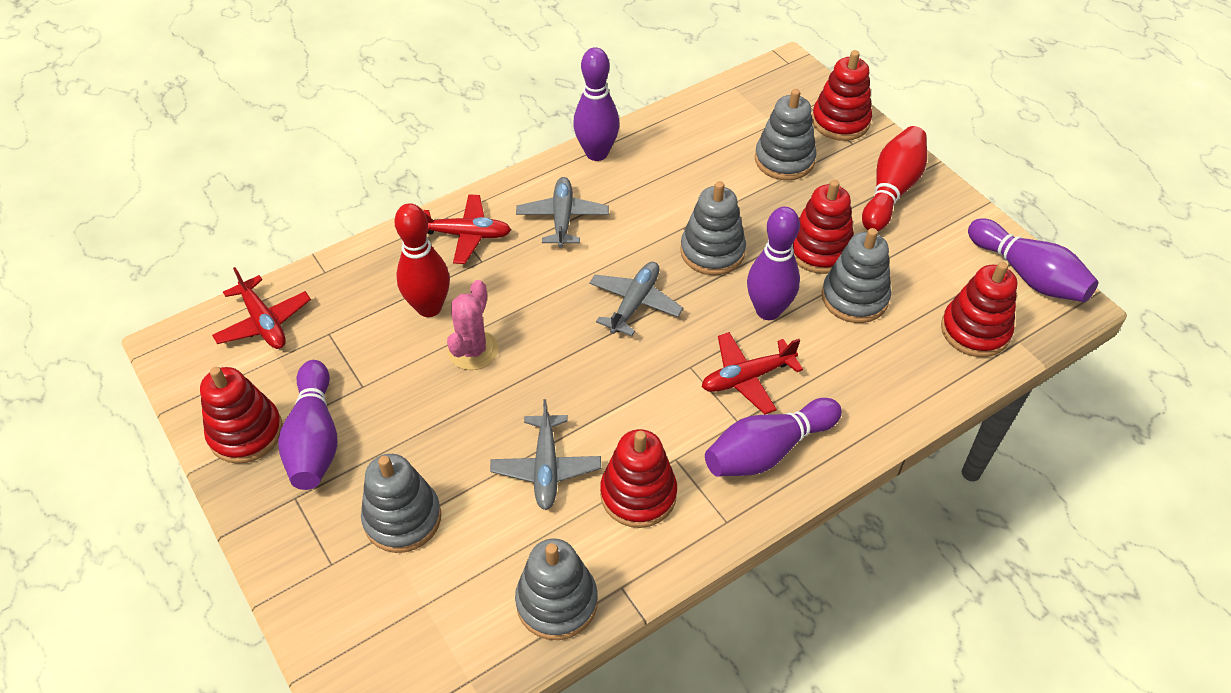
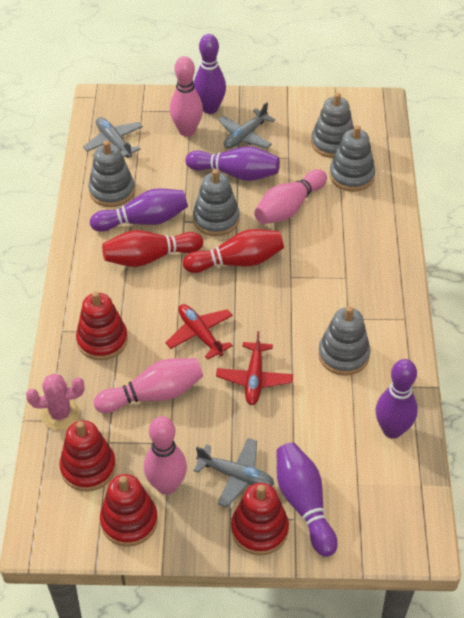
pink bowling pin: 0 -> 4
red plane: 3 -> 2
red stacking toy: 5 -> 4

